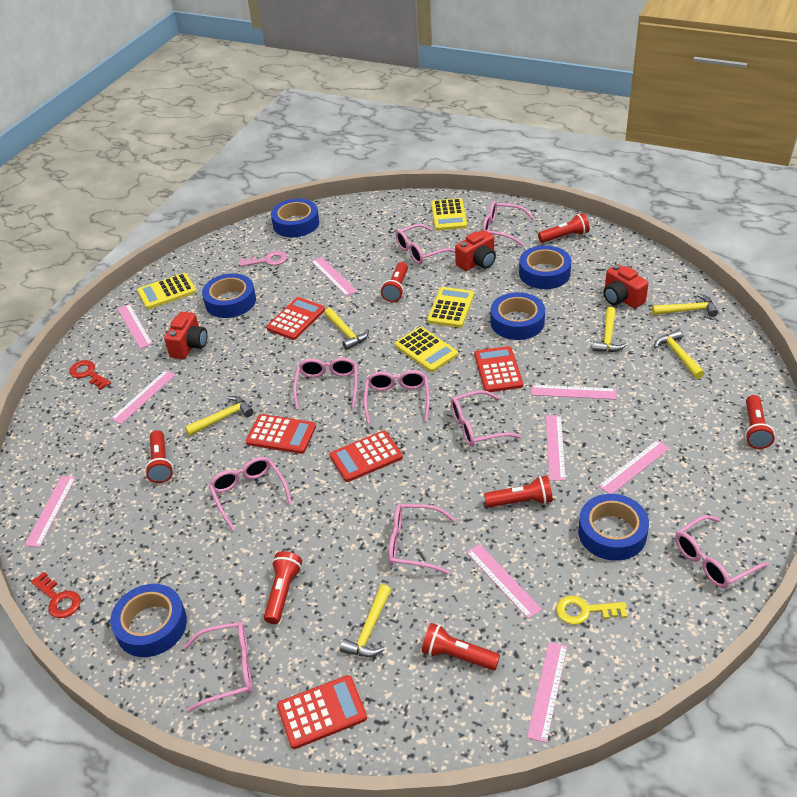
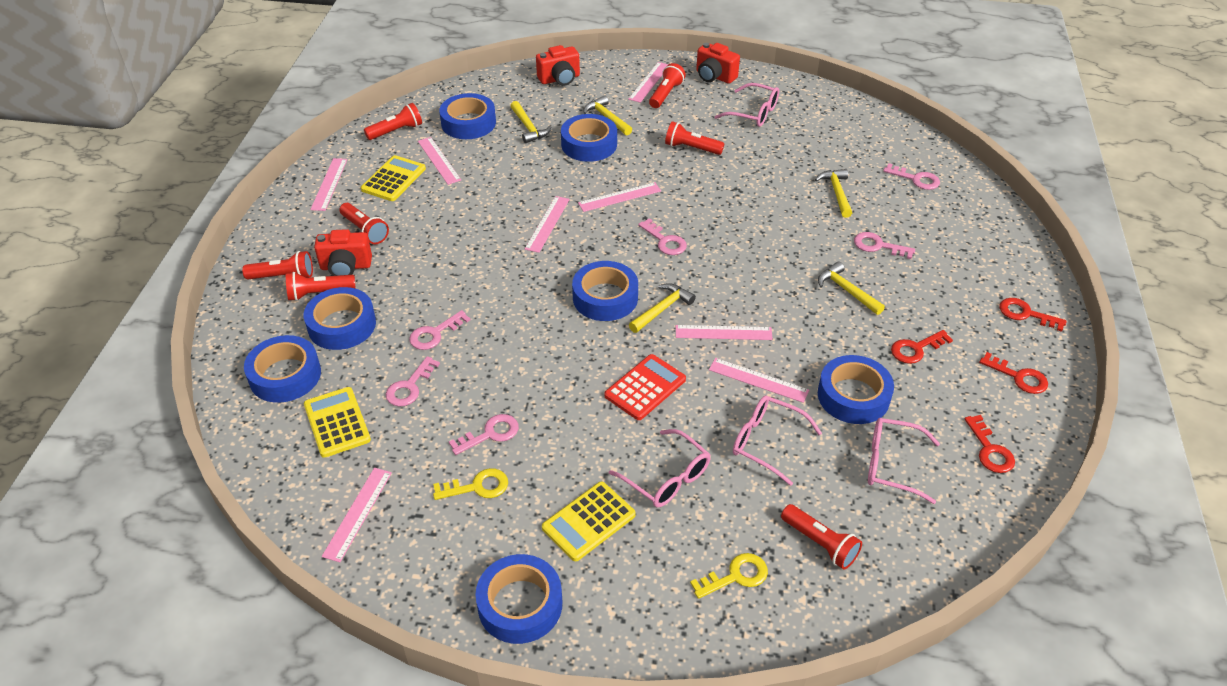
blue tape: 6 -> 7
pink glasses: 9 -> 4
pink key: 1 -> 6
pink ruler: 9 -> 8
red calculator: 5 -> 1
red key: 2 -> 4
yellow calculator: 4 -> 3
yellow hammer: 6 -> 5
yellow key: 1 -> 2

